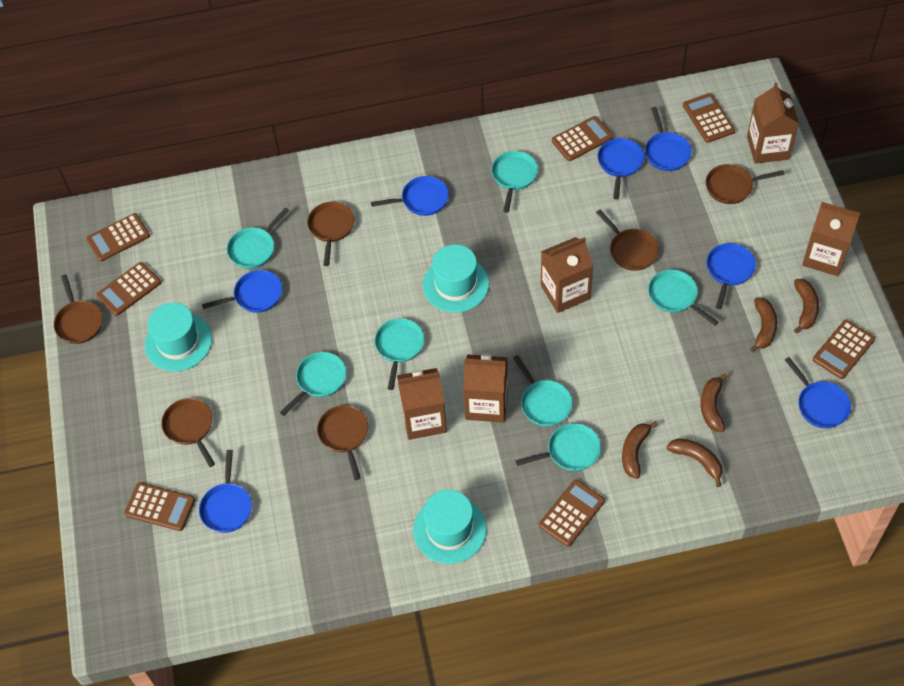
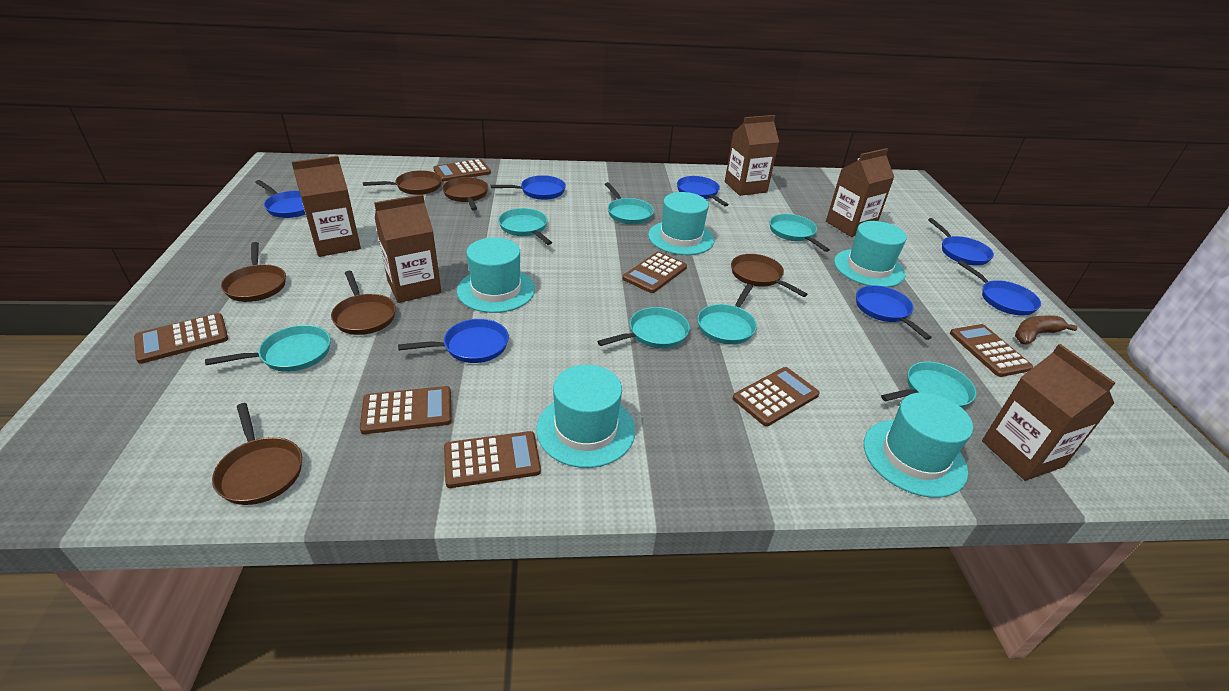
brown banana: 5 -> 1
turquoise hat: 3 -> 5

